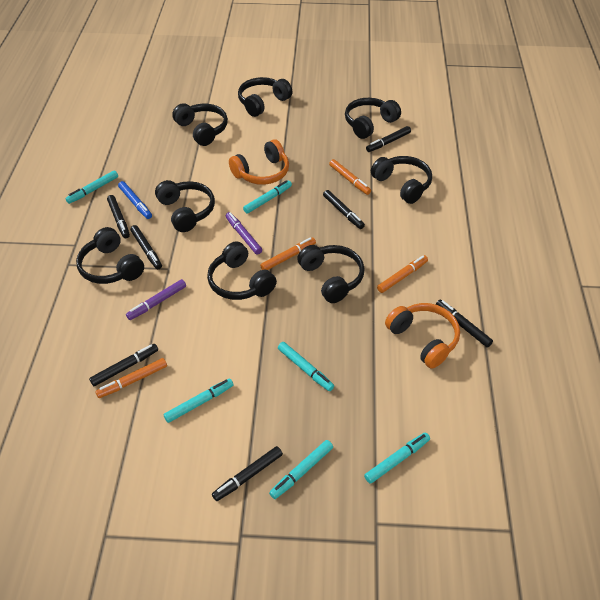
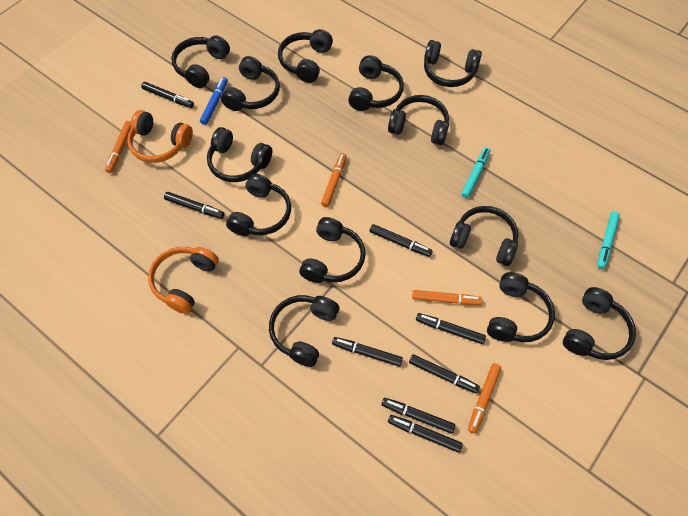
black headphones: 8 -> 13
black marker: 7 -> 8
purple marker: 2 -> 0
turquoise marker: 6 -> 2

